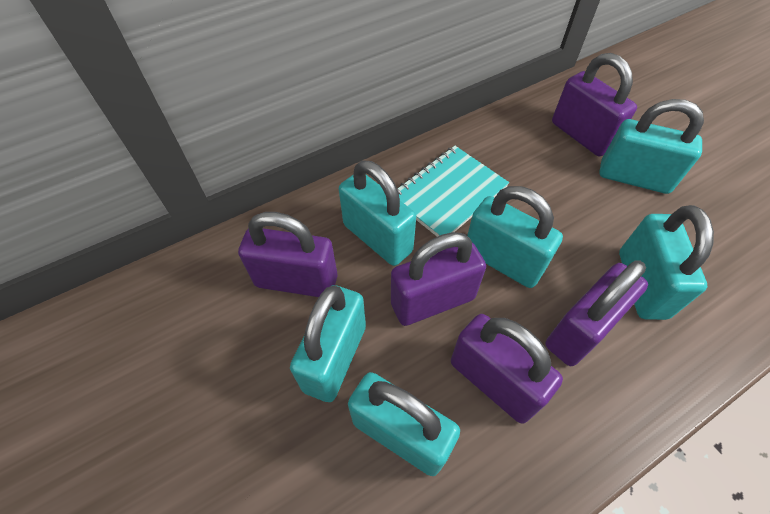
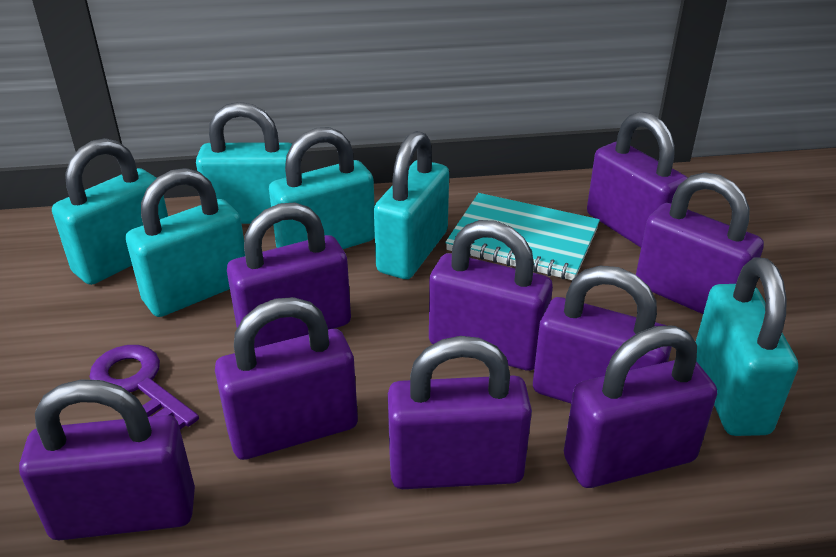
purple key: 0 -> 1
purple padlock: 5 -> 9

